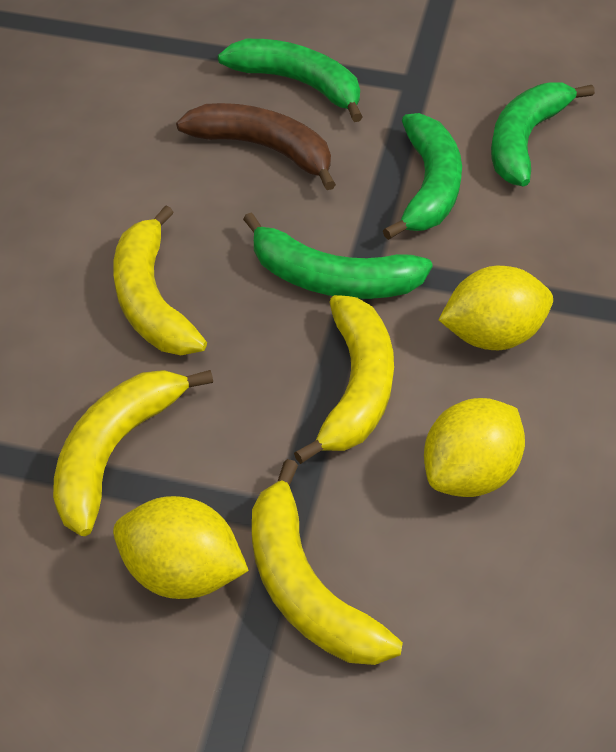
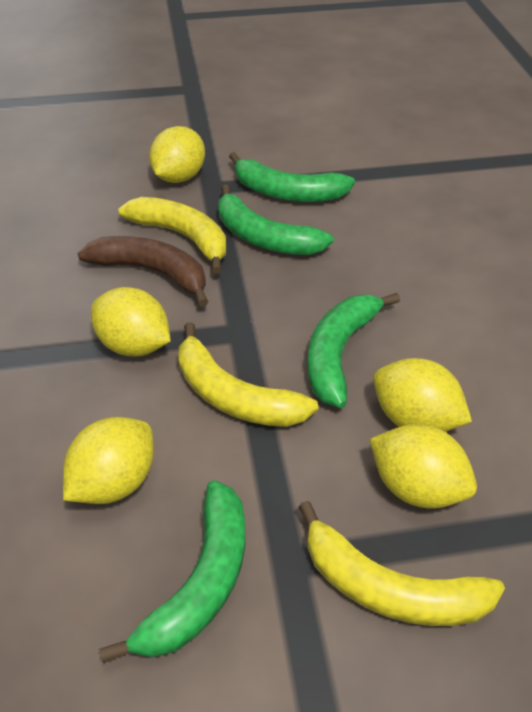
yellow banana: 4 -> 3
yellow lemon: 3 -> 5

